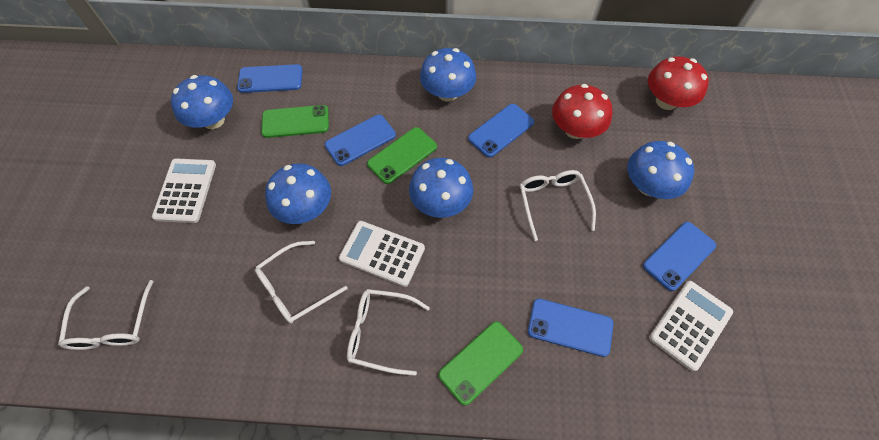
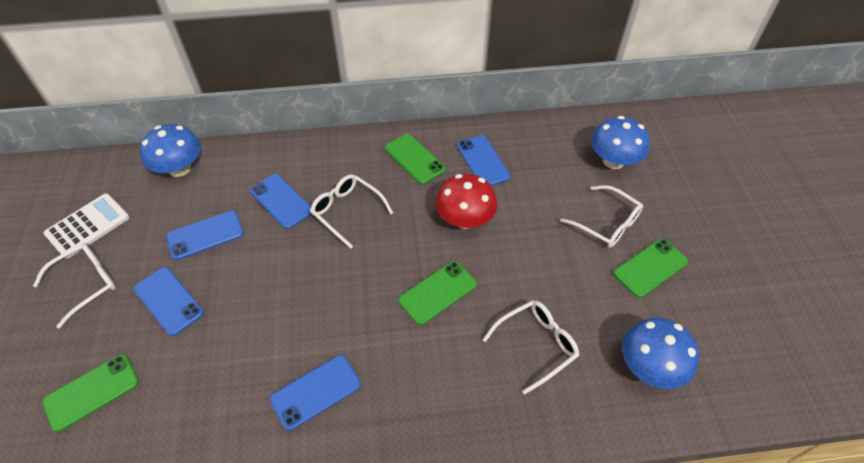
blue mushroom: 5 -> 3
green phone: 3 -> 4
red mushroom: 2 -> 1
white calculator: 3 -> 1

